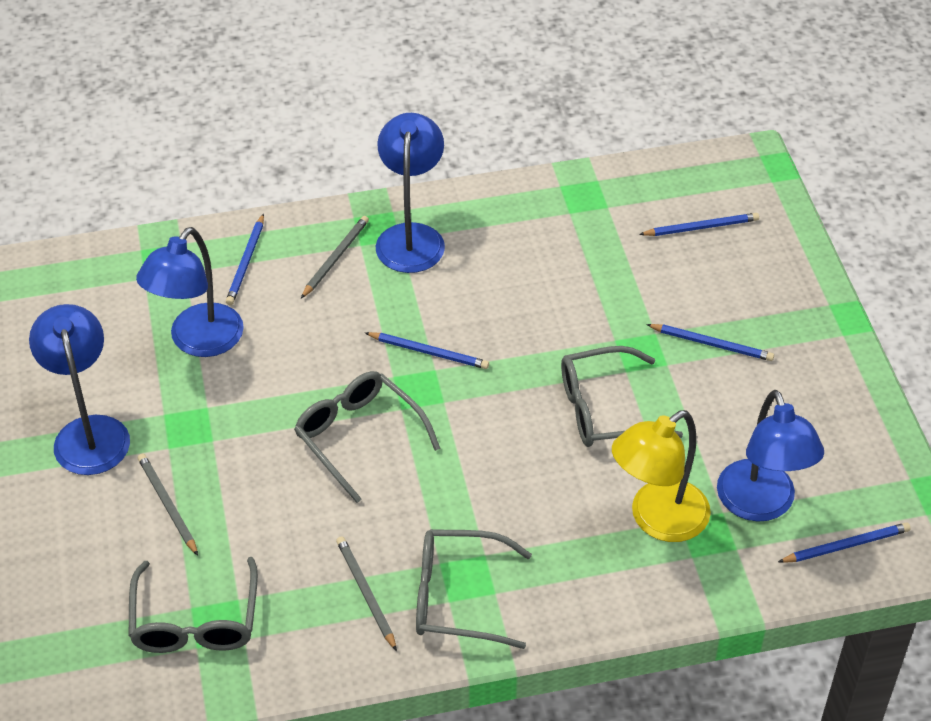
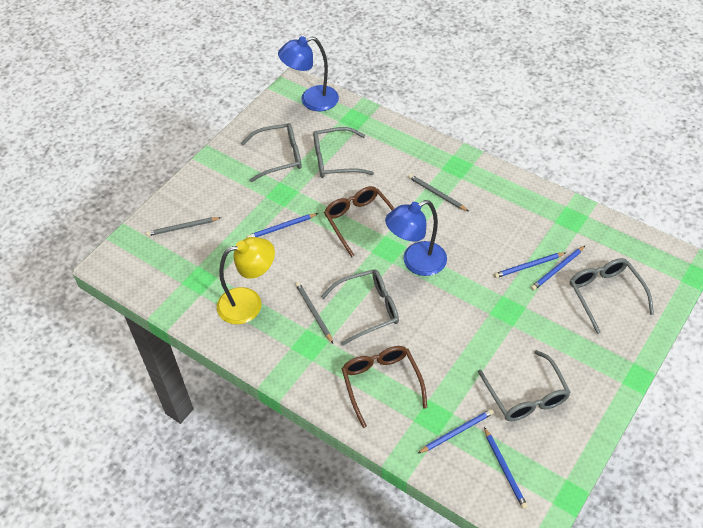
blue lamp: 4 -> 2
brown glasses: 0 -> 2
grey glasses: 4 -> 5

